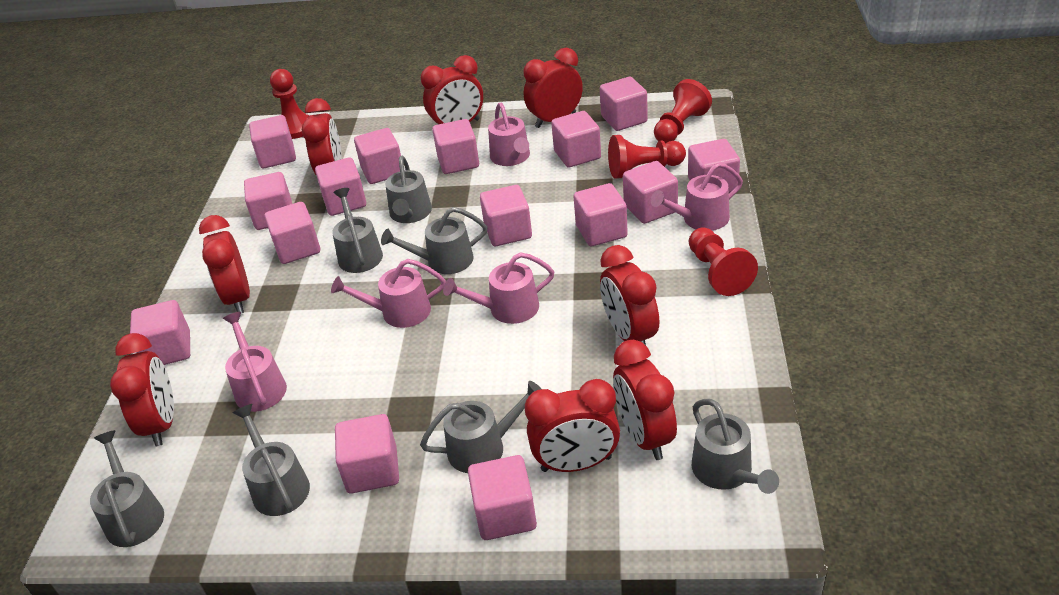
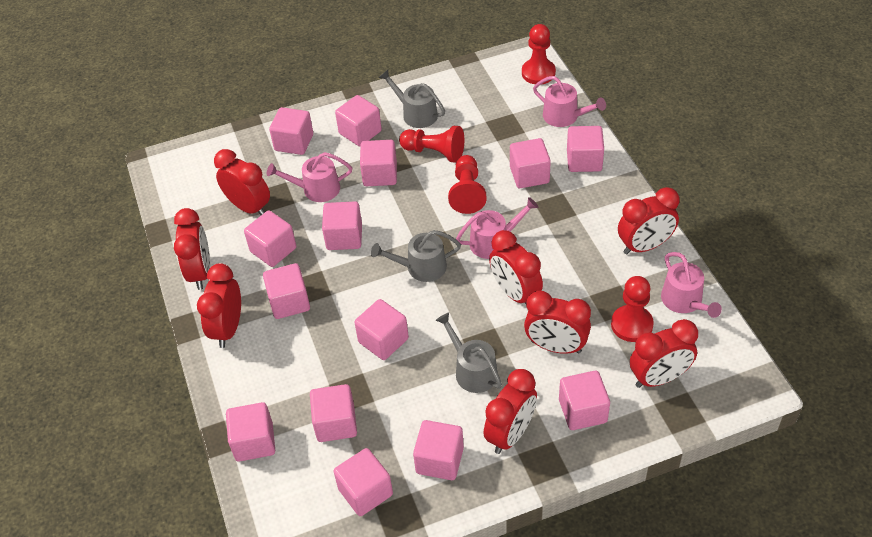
grey watering can: 7 -> 3
pink cube: 15 -> 14
pink watering can: 5 -> 4

